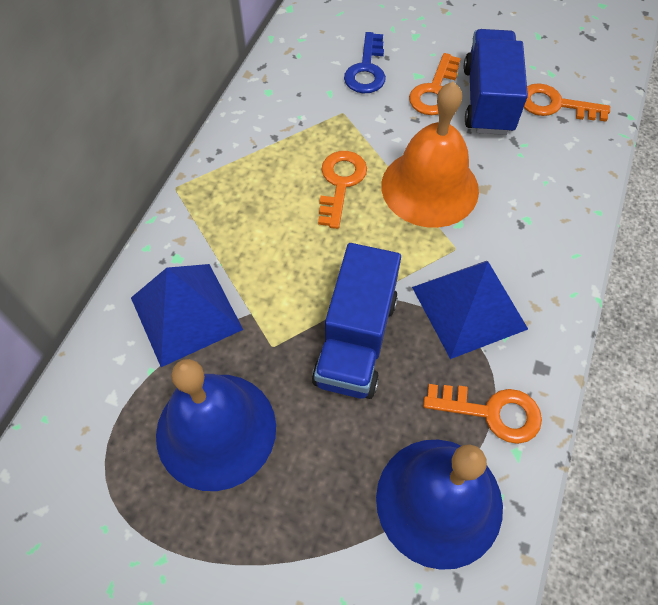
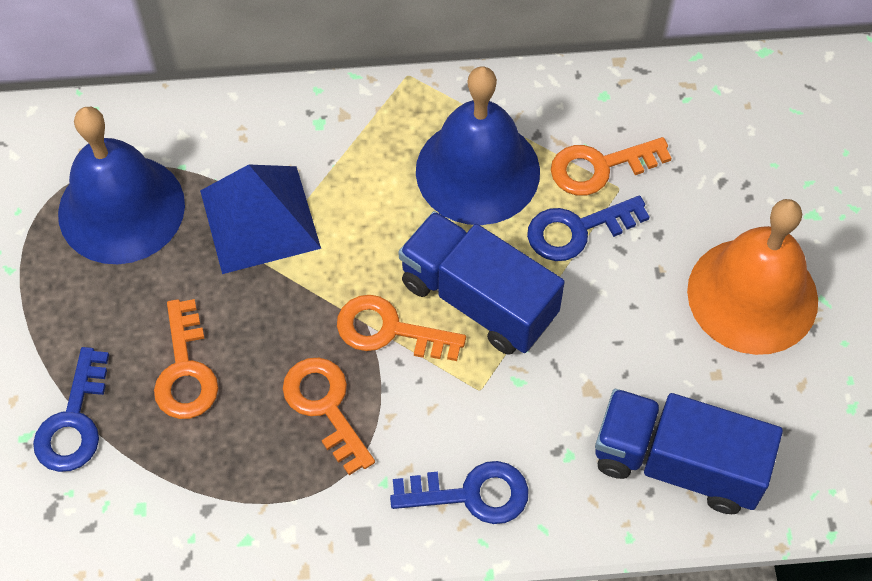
blue key: 1 -> 3
blue pyramid: 2 -> 1

